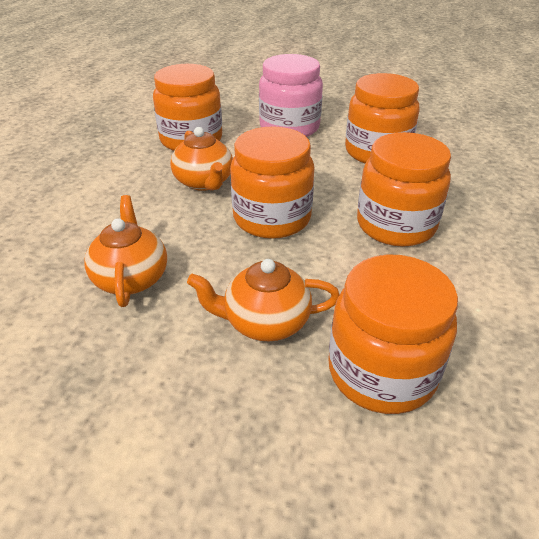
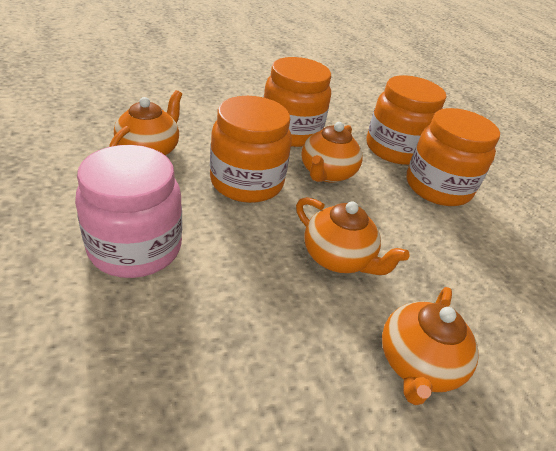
orange jar: 5 -> 4
orange teapot: 3 -> 4

